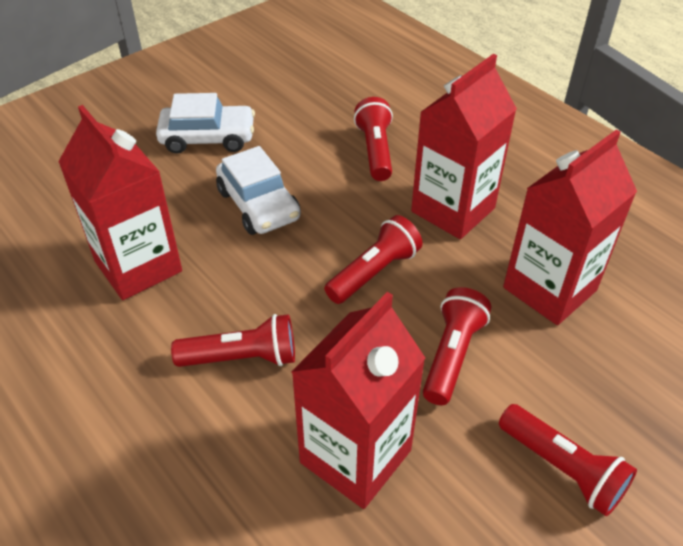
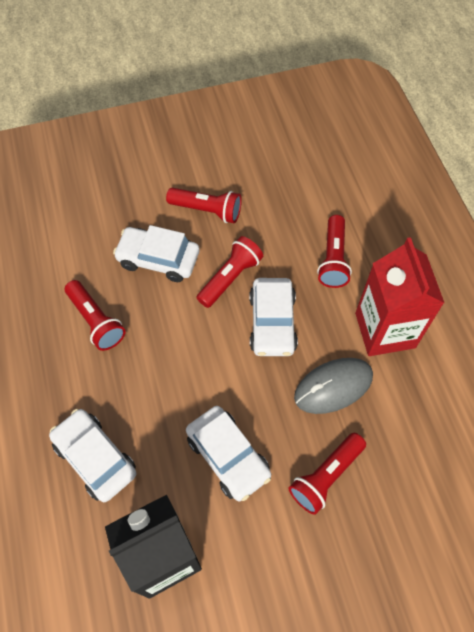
black carton: 0 -> 1
grey mouse: 0 -> 1
red carton: 4 -> 1
white car: 2 -> 4

